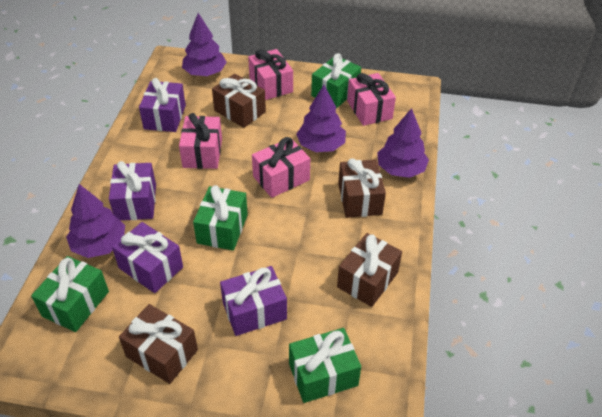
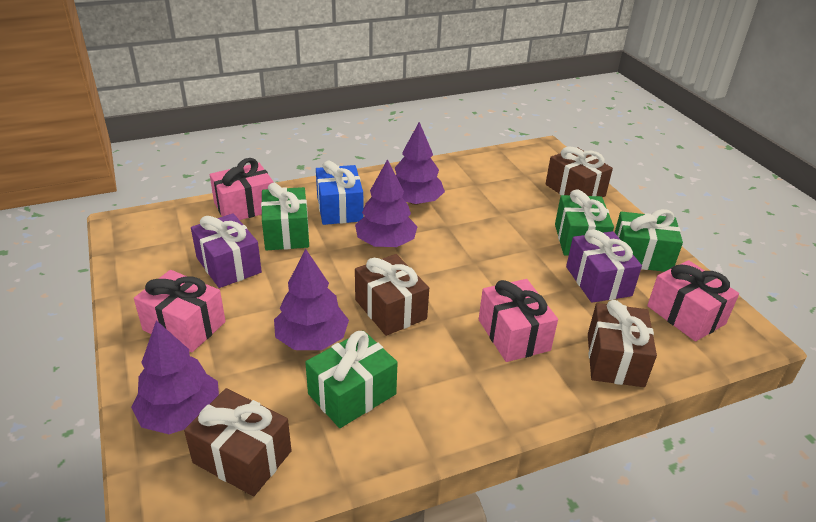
blue gift: 0 -> 1
purple gift: 4 -> 2

